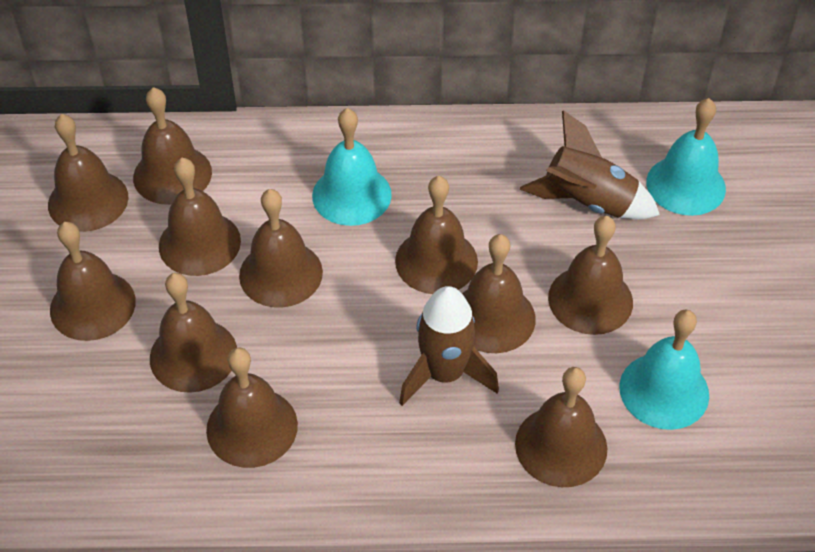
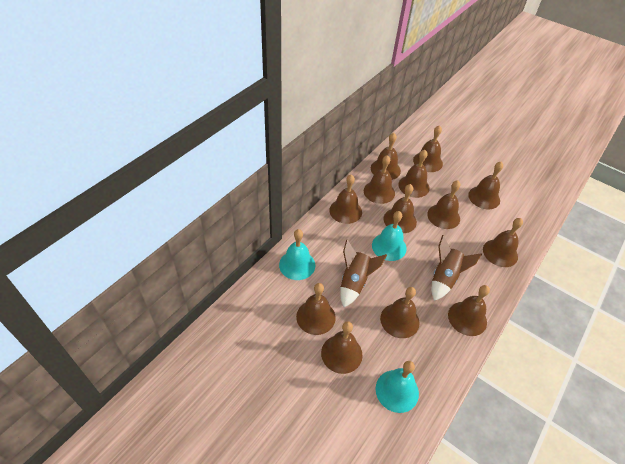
brown bell: 11 -> 13

